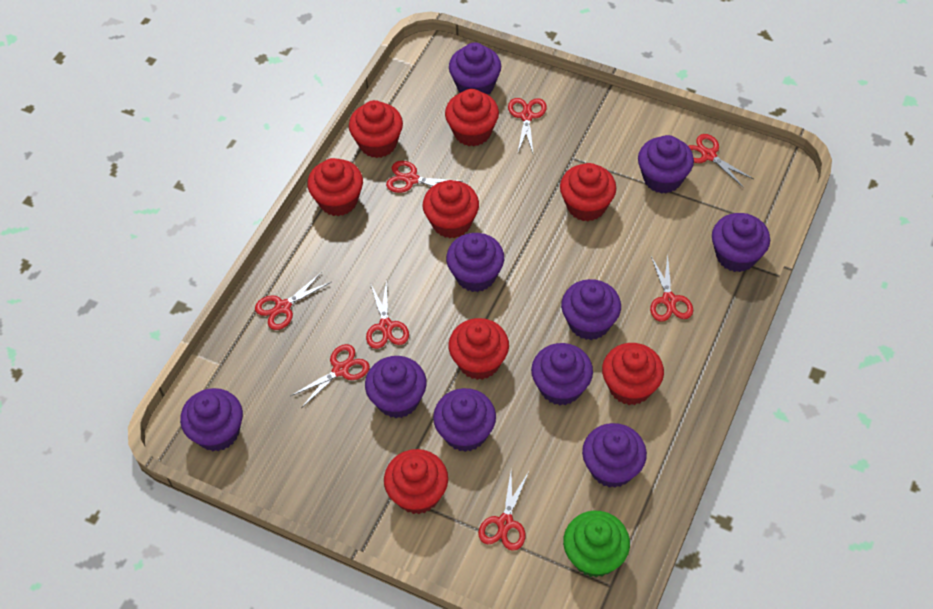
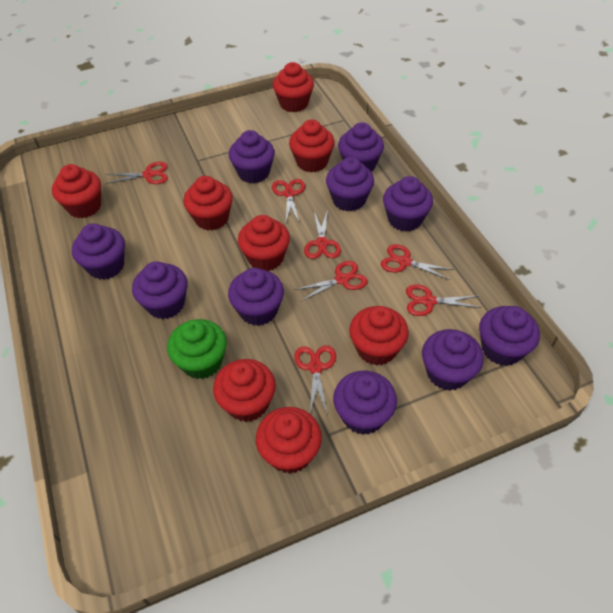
red scissors: 8 -> 7

